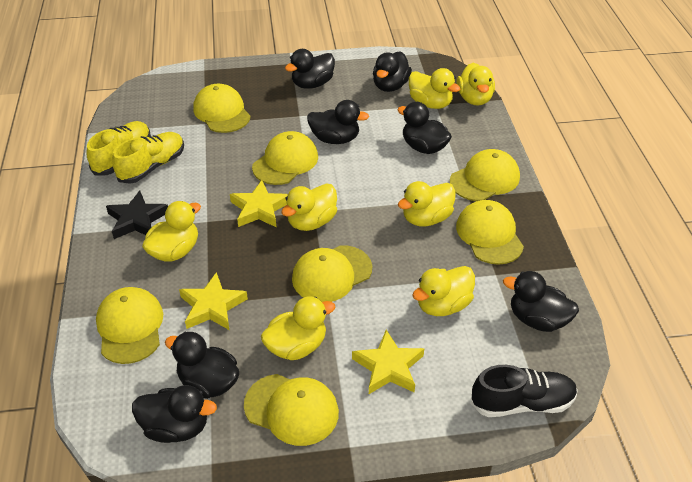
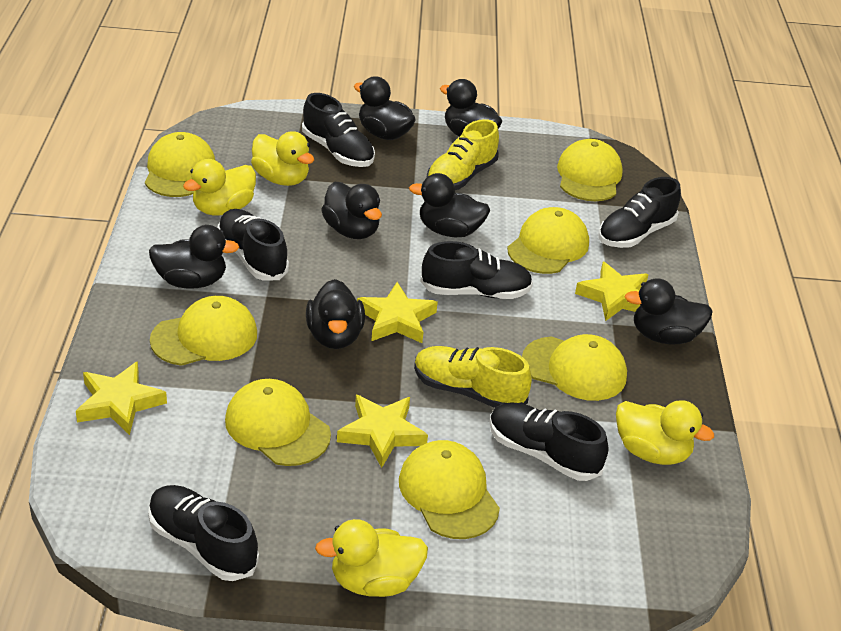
black shoe: 1 -> 6
black star: 1 -> 0
yellow duck: 7 -> 4
yellow star: 3 -> 4

